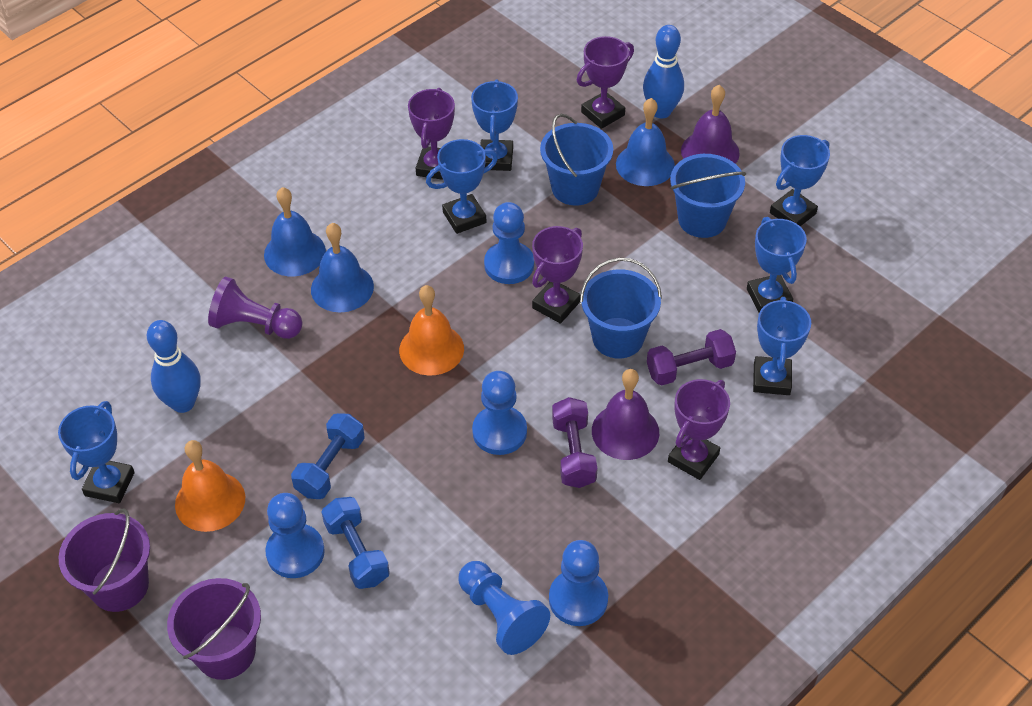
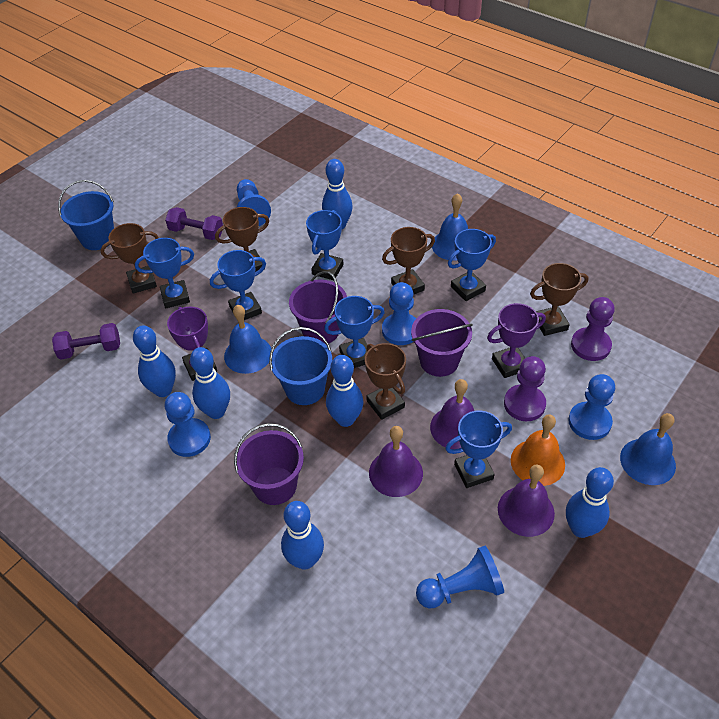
blue bowling pin: 2 -> 6
blue bucket: 3 -> 2
blue dumbbell: 2 -> 0
brown trophy: 0 -> 5
orange bell: 2 -> 1
purple bell: 2 -> 3
purple bucket: 2 -> 3
purple pawn: 1 -> 2
purple trophy: 4 -> 2

